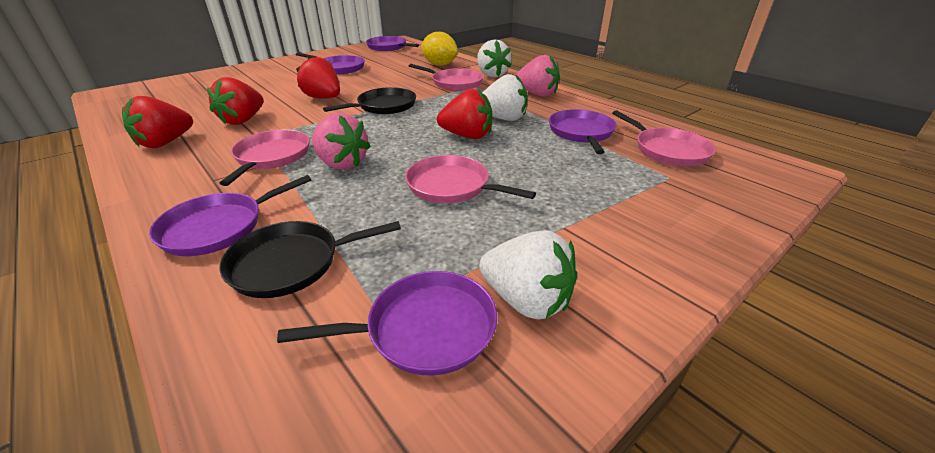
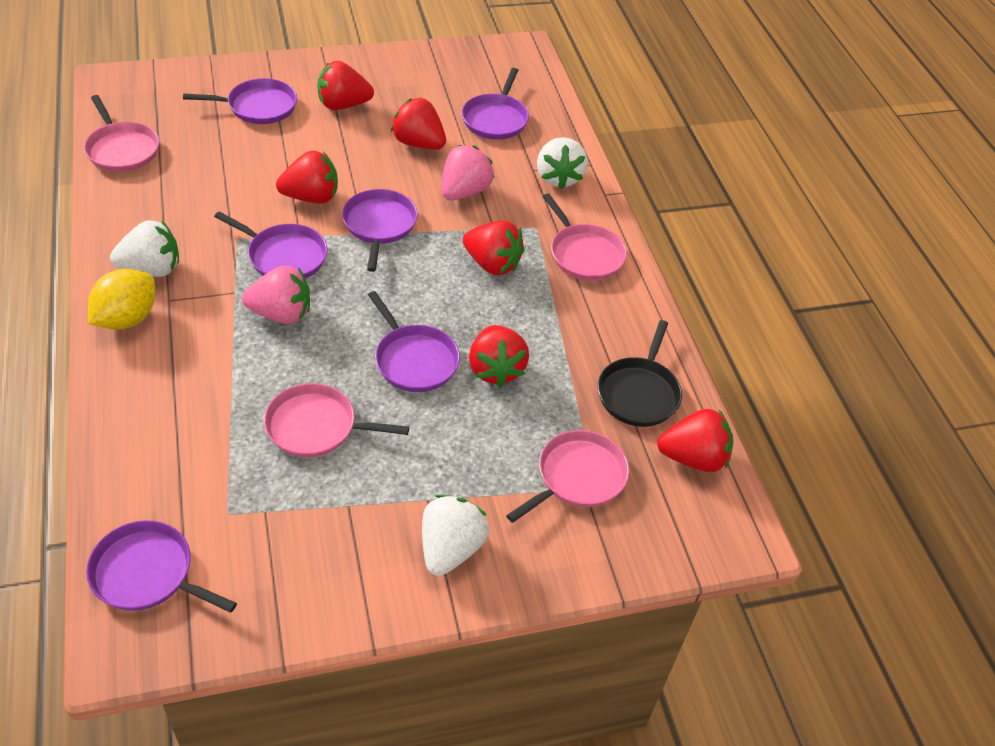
black pan: 2 -> 1
purple pan: 5 -> 6
red strawberry: 4 -> 6

